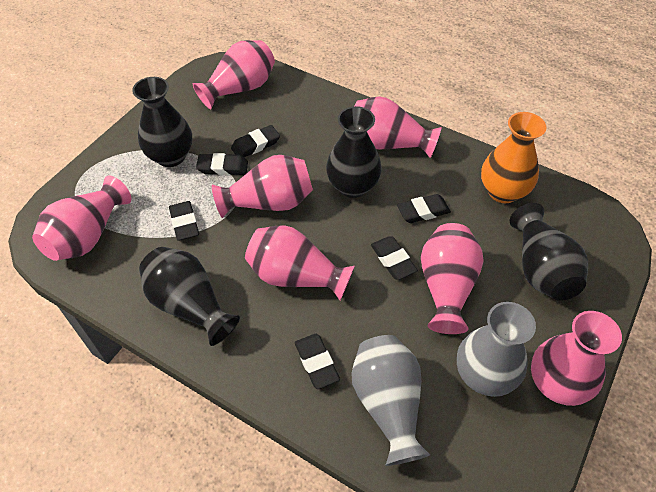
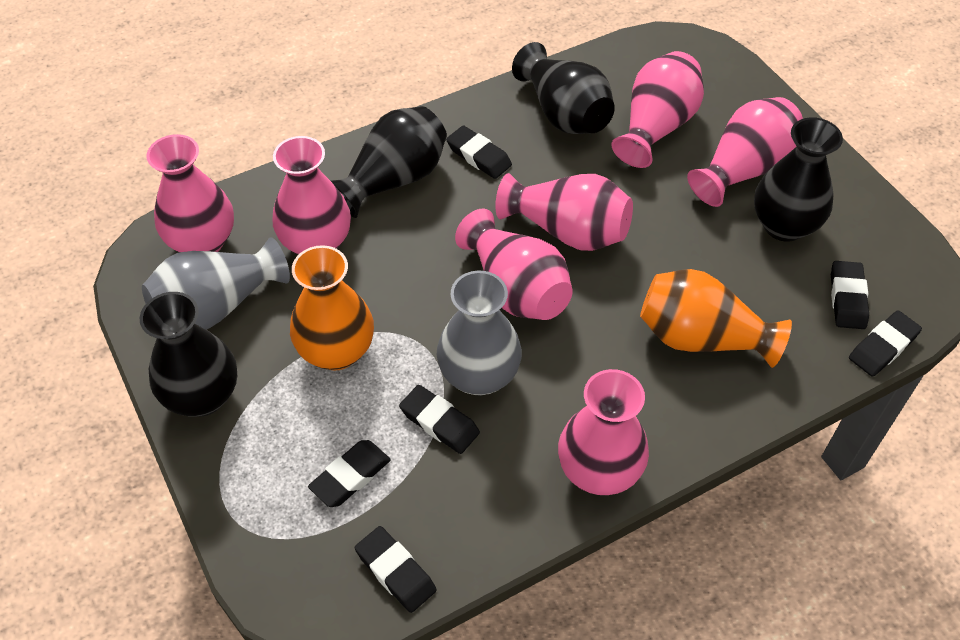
orange vase: 1 -> 2

